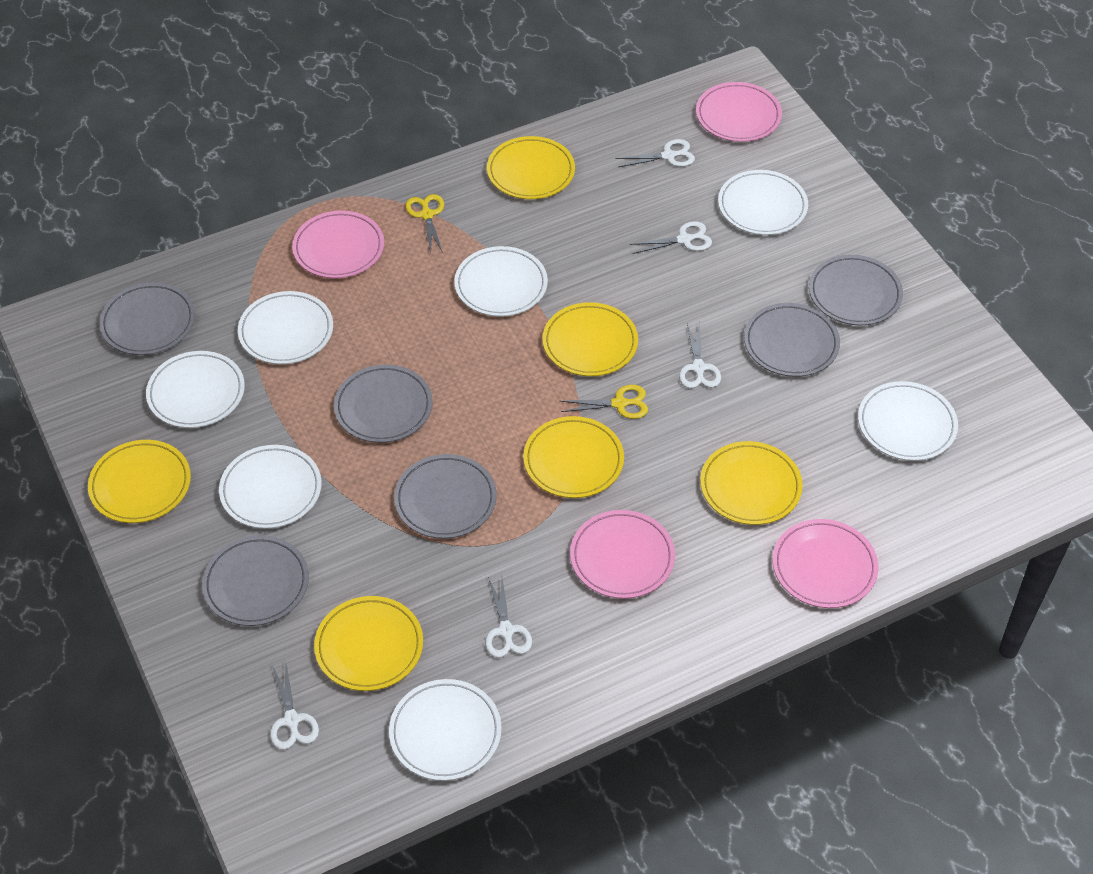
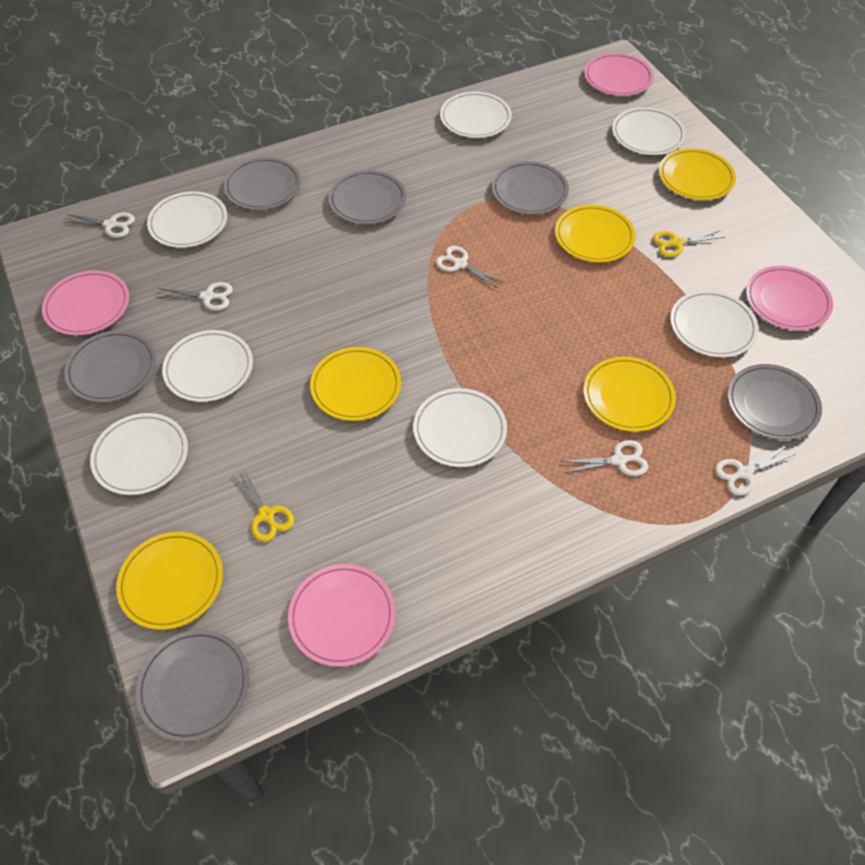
yellow plate: 6 -> 5

